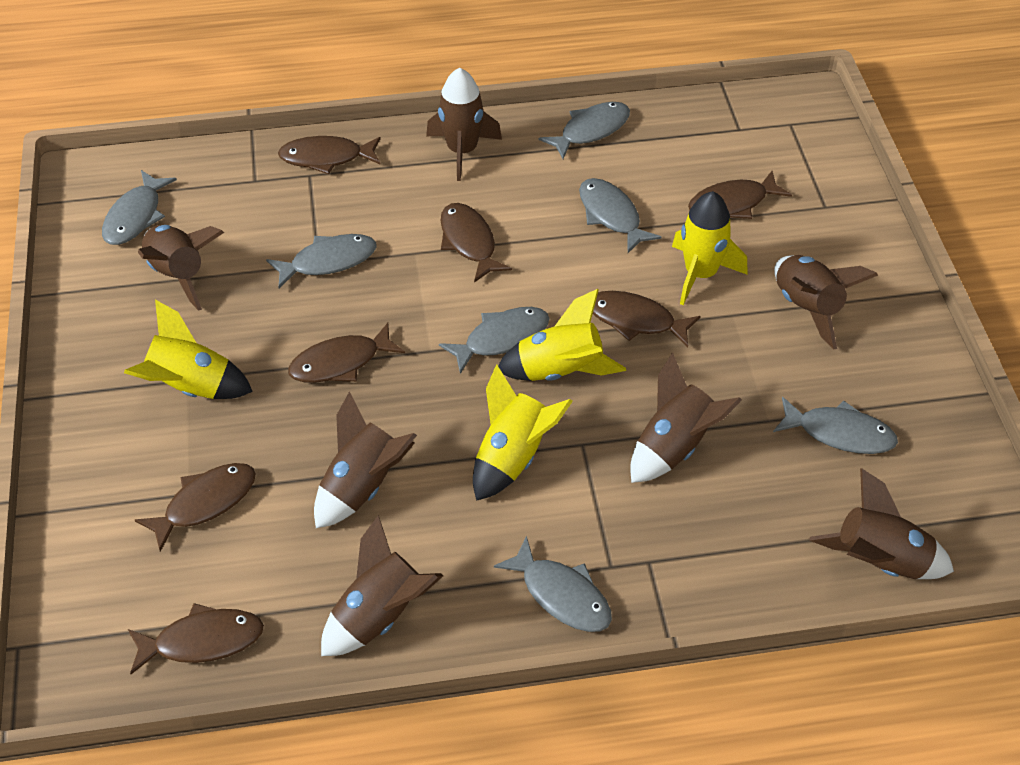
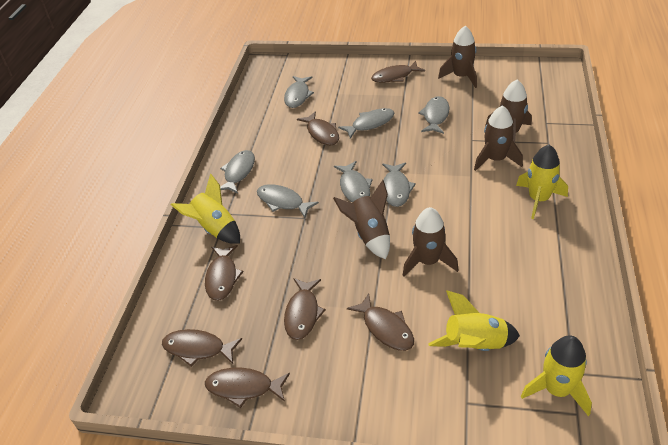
brown rocket: 7 -> 5

